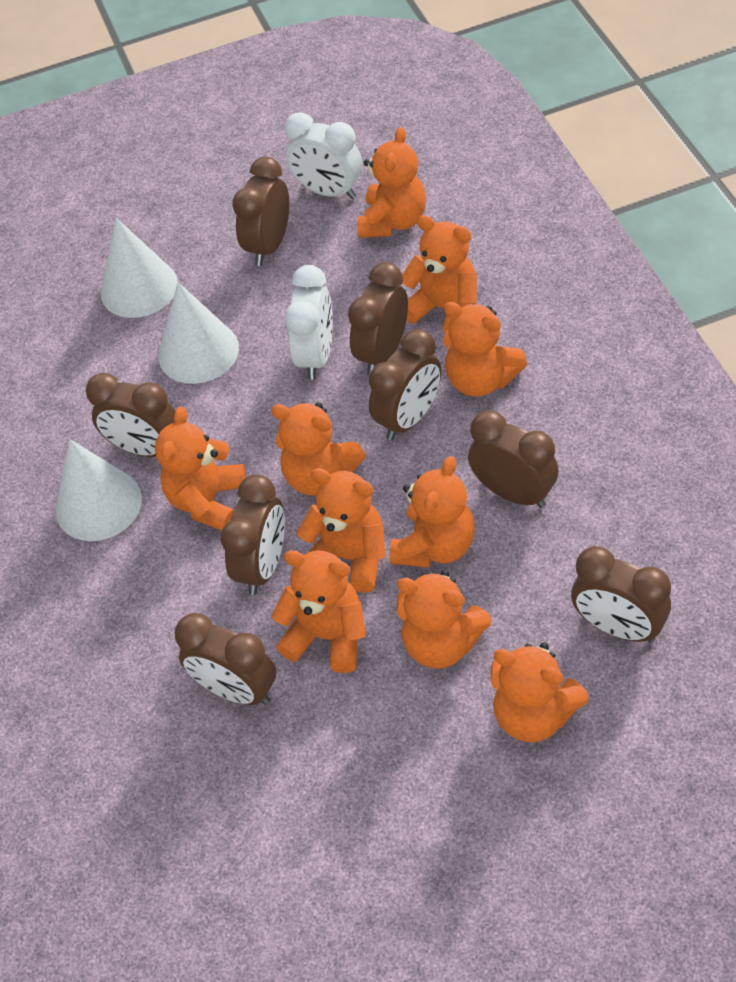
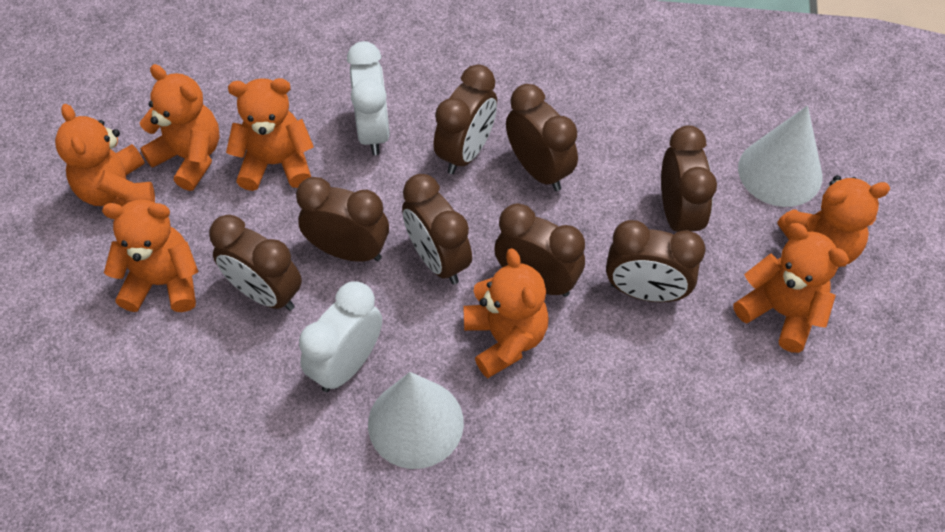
orange teddy bear: 10 -> 7
white cone: 3 -> 2

